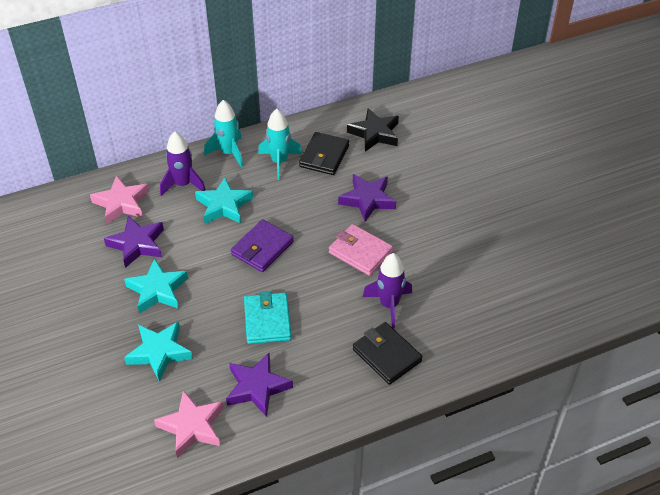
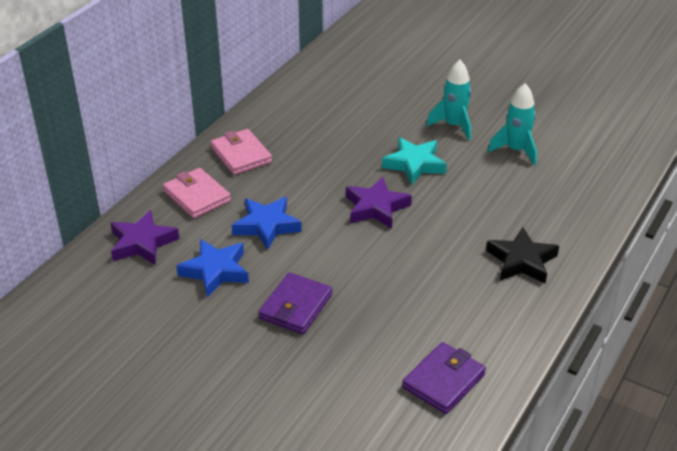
black wallet: 2 -> 0
blue star: 0 -> 2
pink star: 2 -> 0
pink wallet: 1 -> 2
purple rocket: 2 -> 0
purple star: 3 -> 2
purple wallet: 1 -> 2
turquoise star: 3 -> 1
turquoise wallet: 1 -> 0

